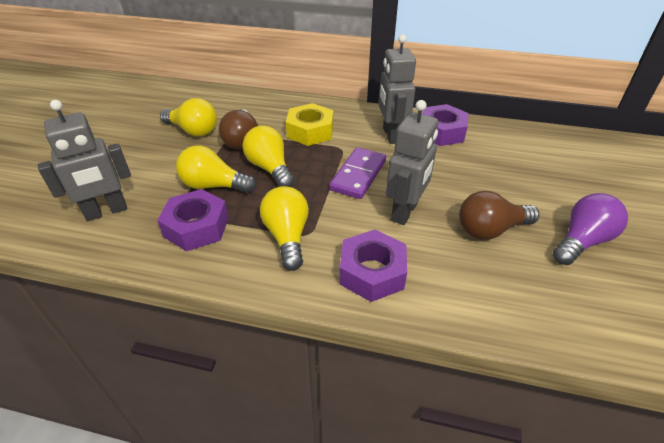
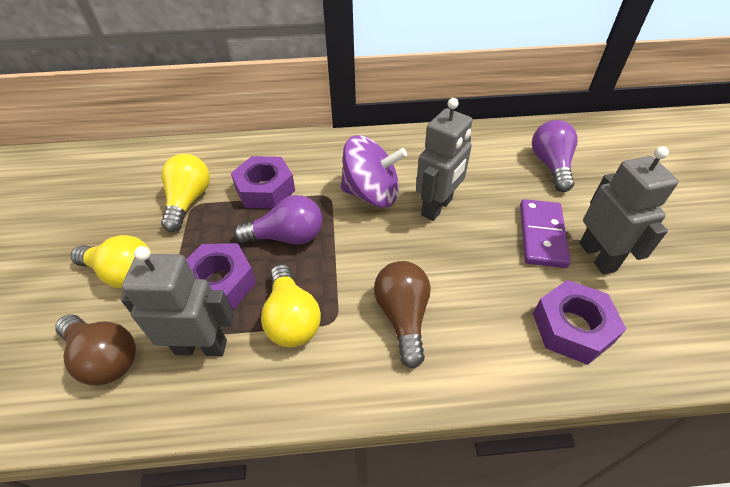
purple light bulb: 1 -> 2
purple spinning top: 0 -> 1
yellow light bulb: 4 -> 3
yellow nut: 1 -> 0

